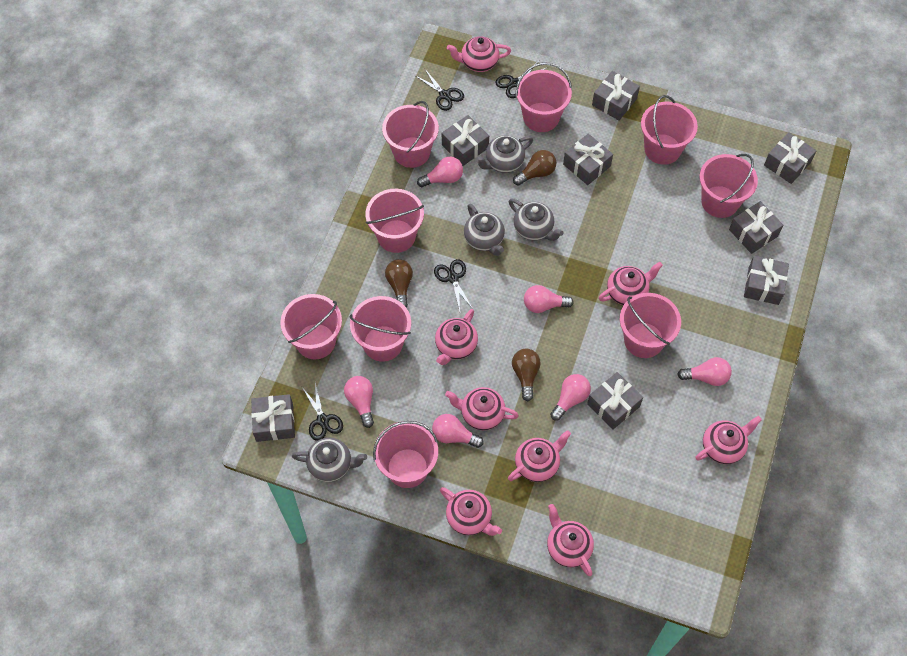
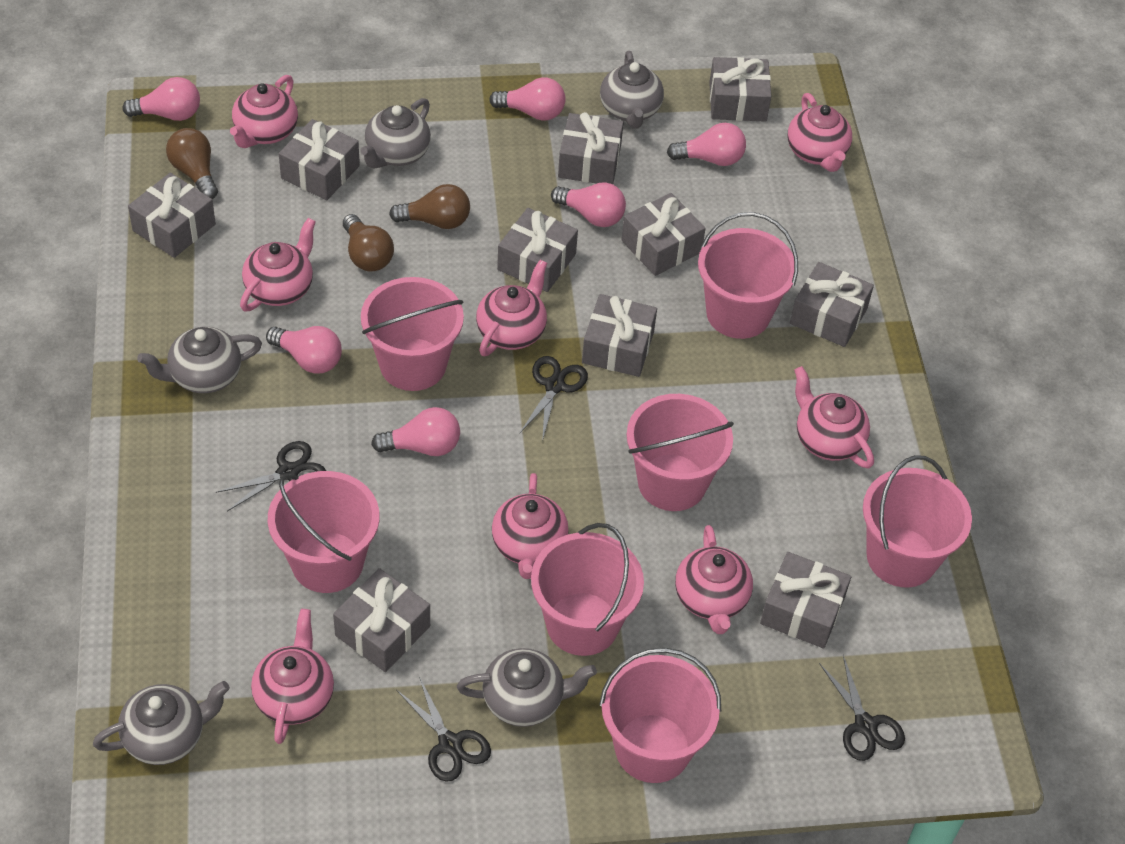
grey gift: 8 -> 10
grey teapot: 4 -> 5
pink bucket: 9 -> 7

